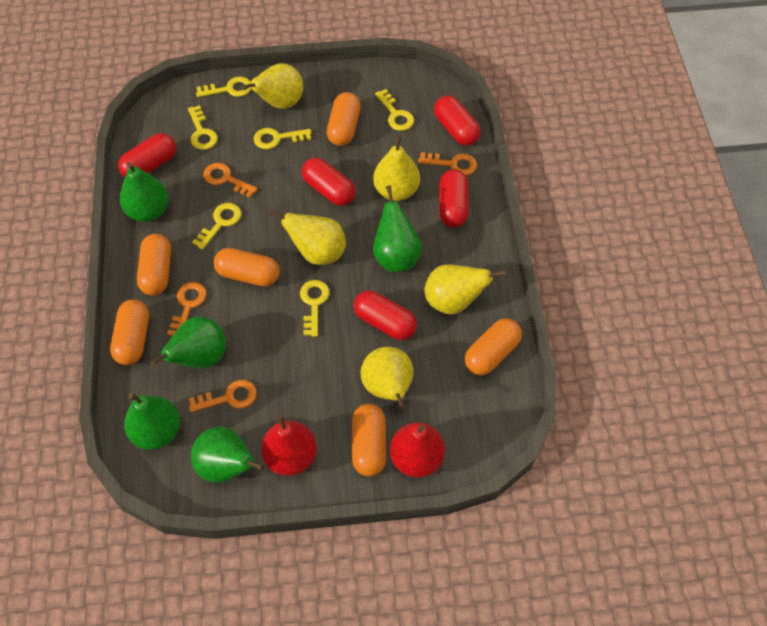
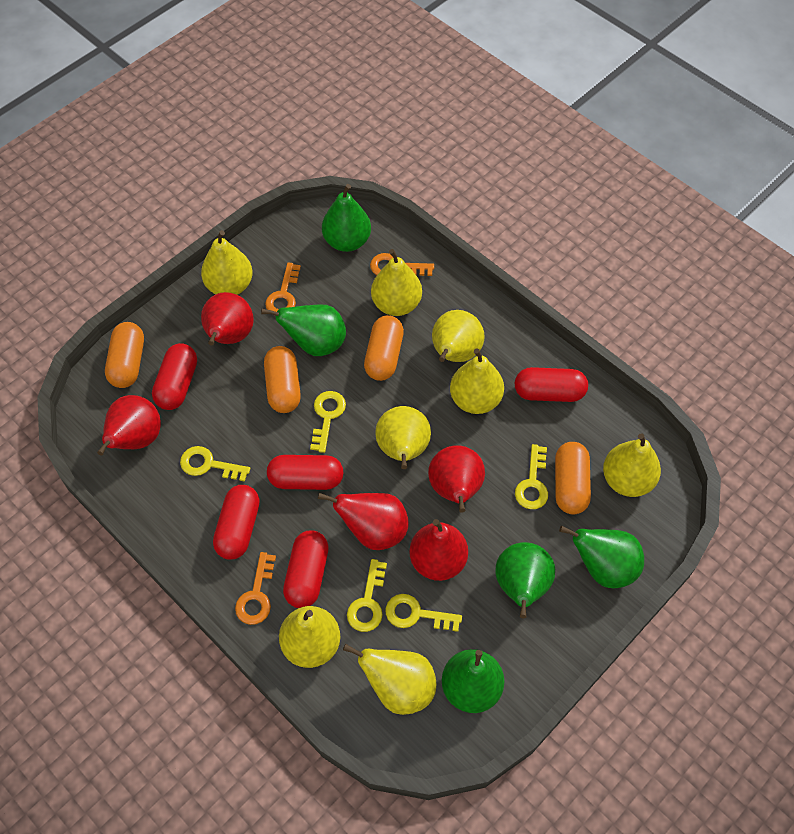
orange capsule: 6 -> 4
orange key: 4 -> 3
red pear: 2 -> 5
yellow key: 6 -> 5
yellow pear: 5 -> 8

